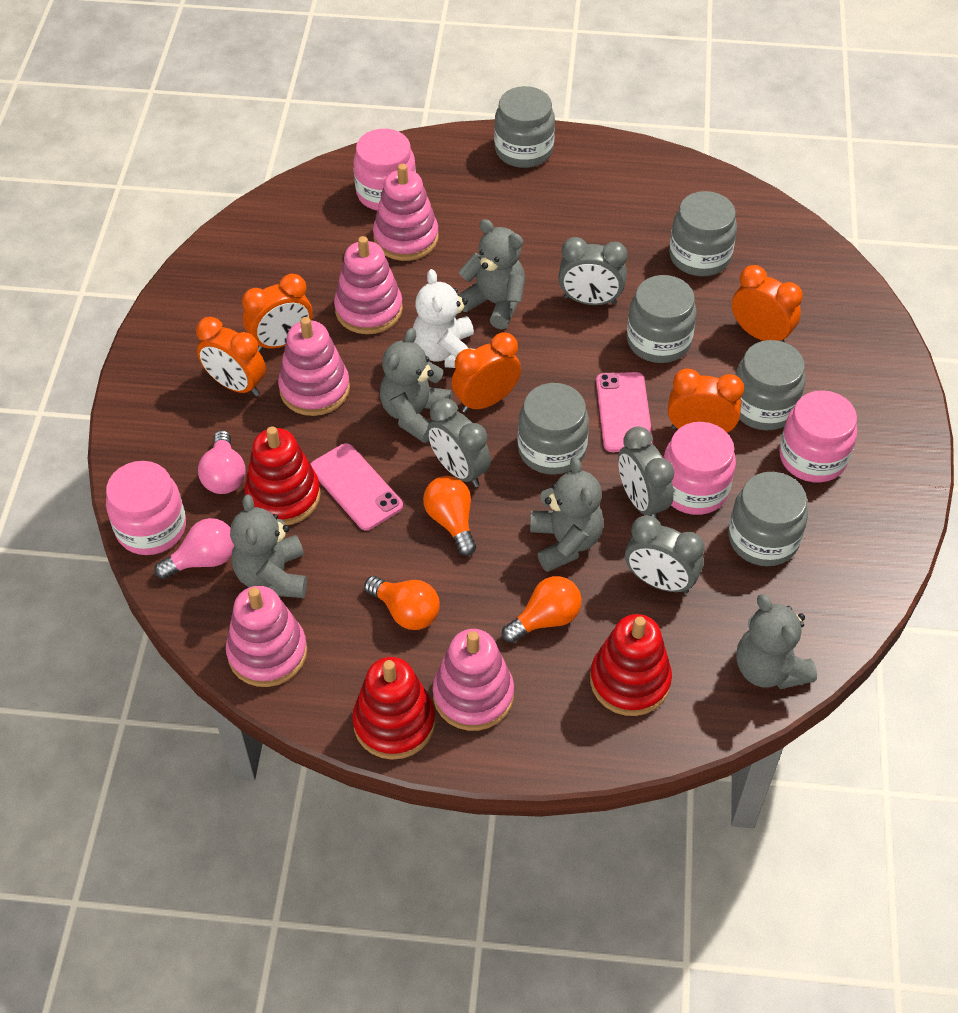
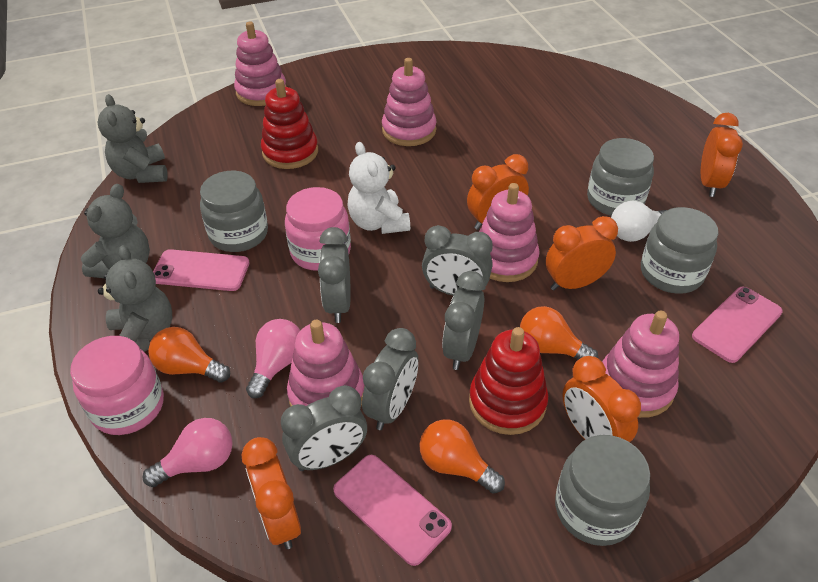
grey clock: 4 -> 5
grey jar: 6 -> 4
grey teddy bear: 5 -> 3
pink jar: 4 -> 2
pink phone: 2 -> 3
red stacking toy: 3 -> 2
white light bulb: 0 -> 1

